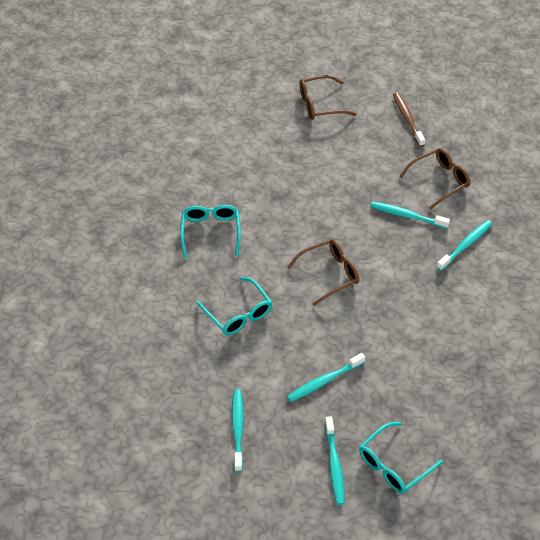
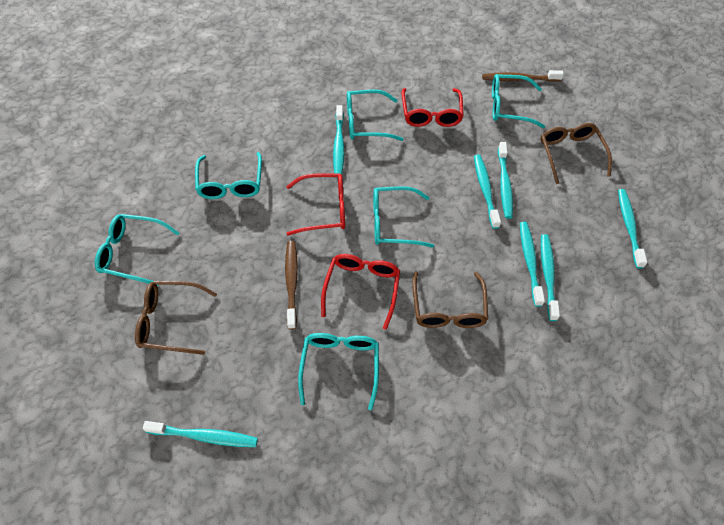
brown toothbrush: 1 -> 2
red glasses: 0 -> 3
turquoise glasses: 3 -> 6
turquoise toothbrush: 5 -> 7

